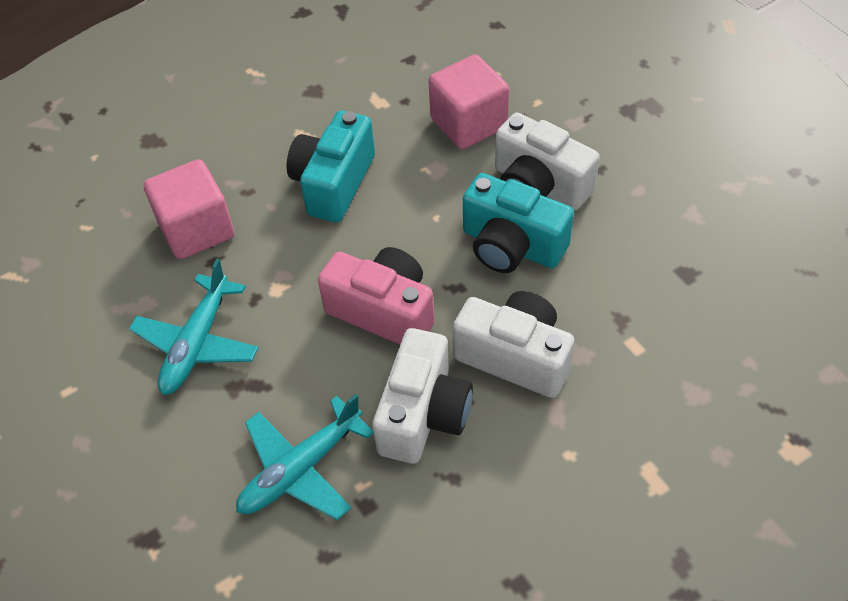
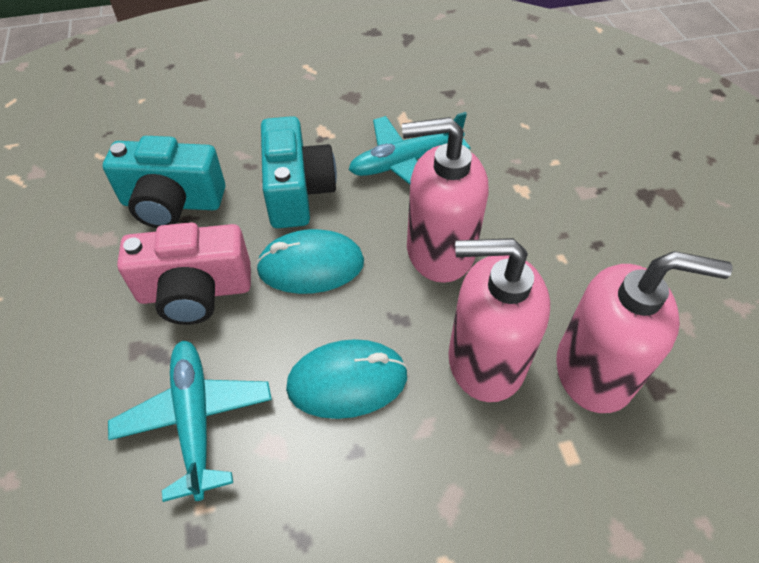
pink cube: 2 -> 0
pink soap dispenser: 0 -> 3
turquoise mouse: 0 -> 2
white camera: 3 -> 0

